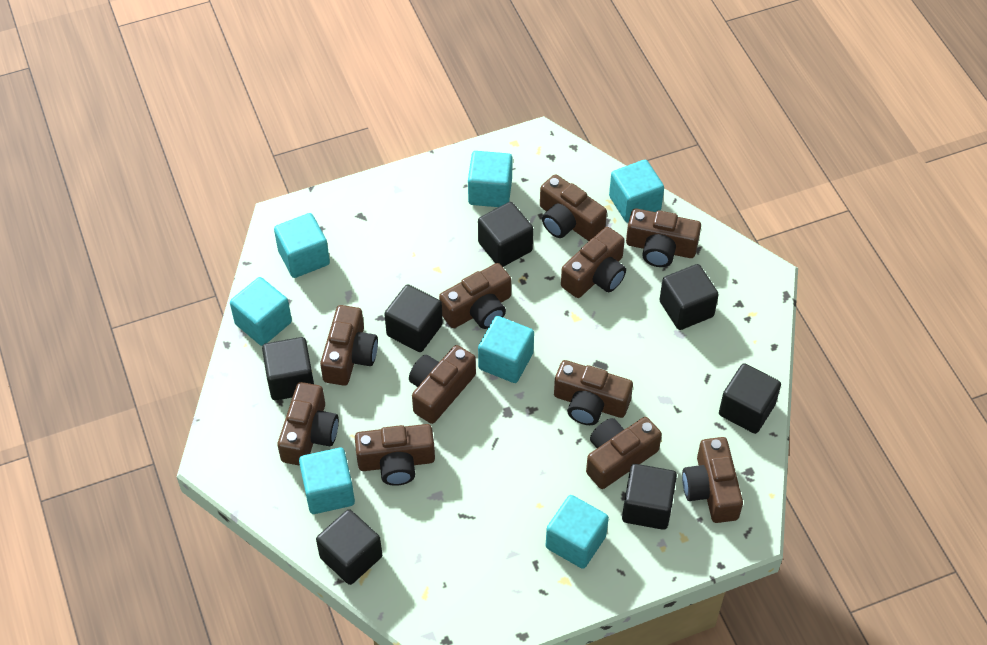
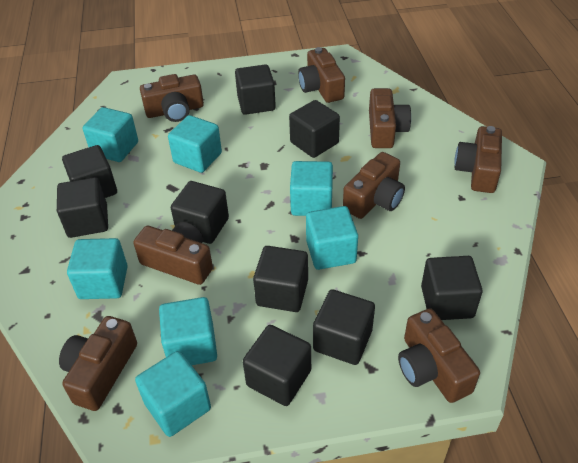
black cube: 7 -> 9
brown camera: 11 -> 8

